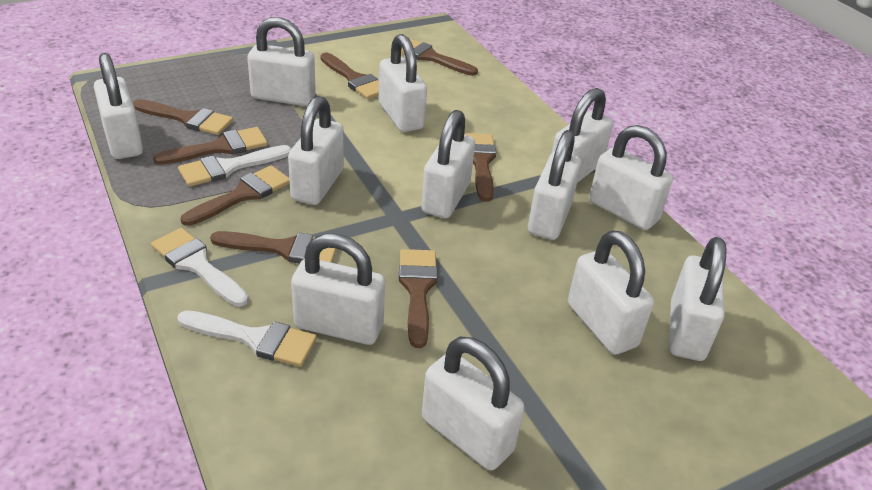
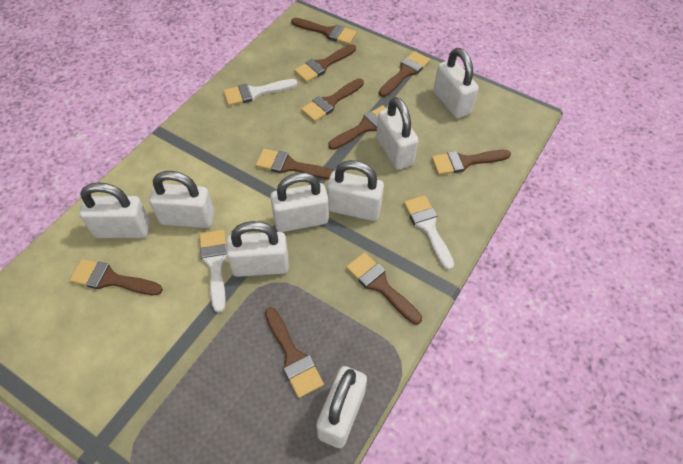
brown brush: 8 -> 10
white padlock: 12 -> 8

